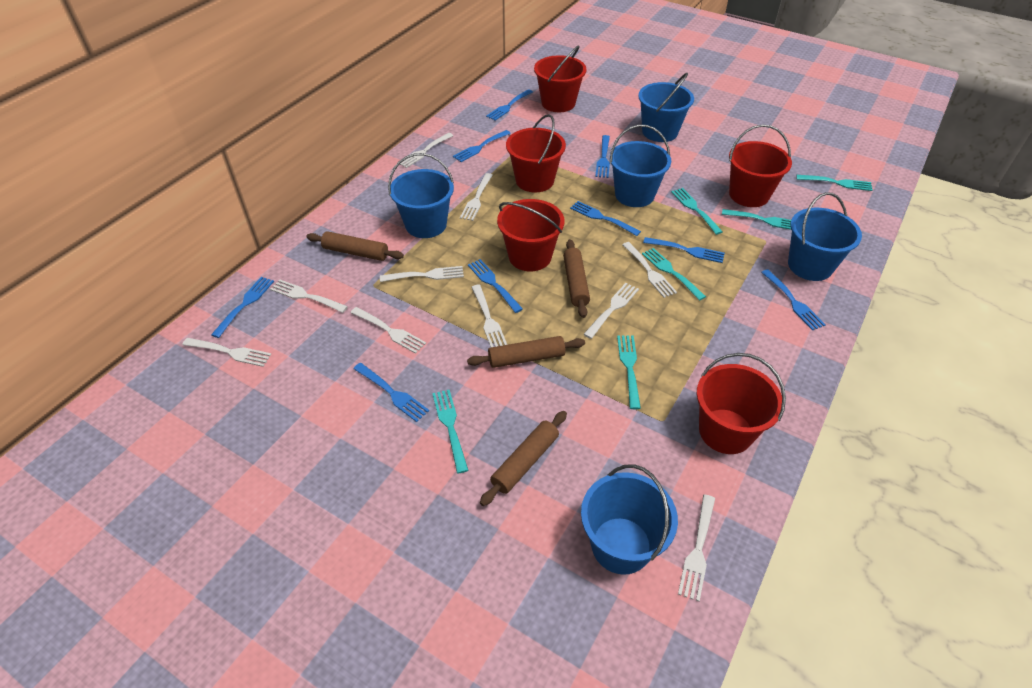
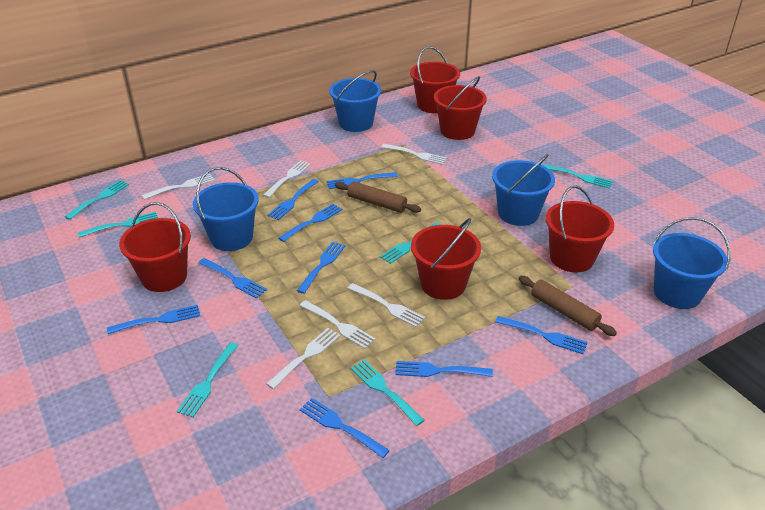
blue bucket: 5 -> 4
brown rolling pin: 4 -> 2
white fork: 10 -> 6

